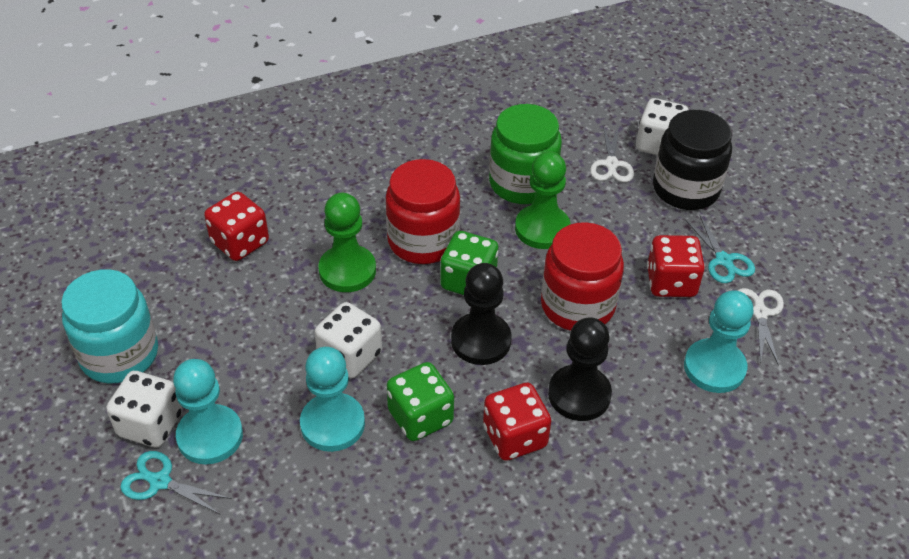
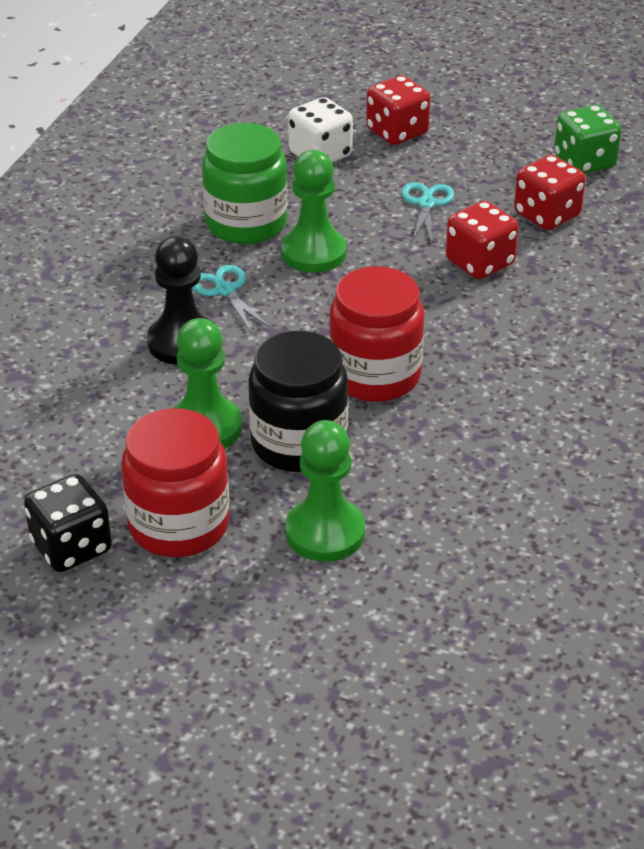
black dice: 0 -> 1
black pawn: 2 -> 1
green dice: 2 -> 1
green pawn: 2 -> 3
turquoise jar: 1 -> 0
turquoise pawn: 3 -> 0
white dice: 3 -> 1
white scissors: 2 -> 0

